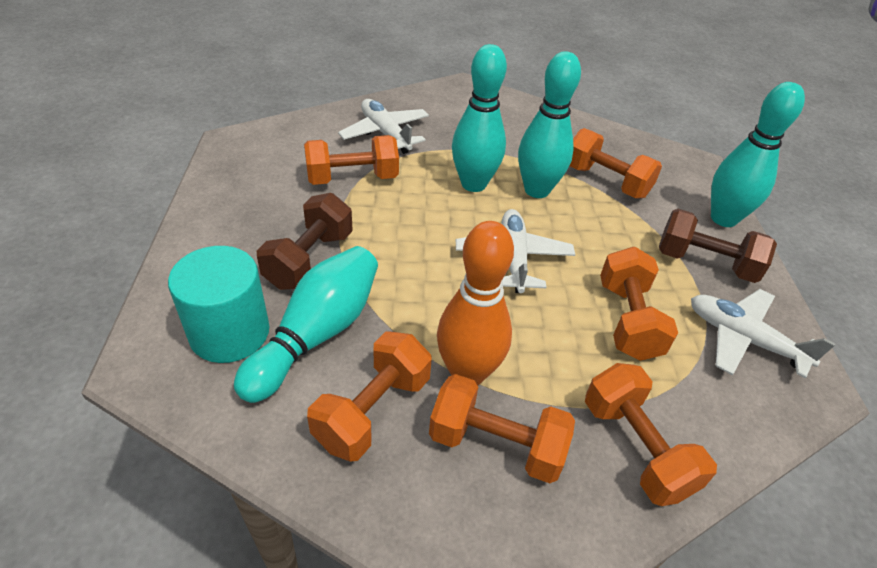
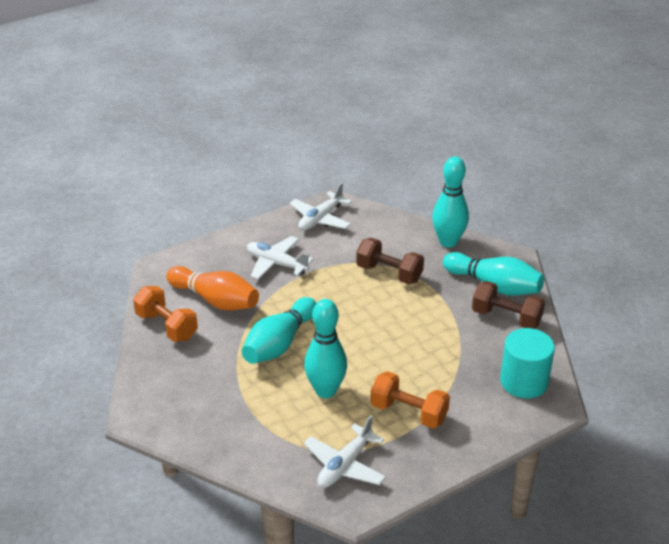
orange dumbbell: 6 -> 2

